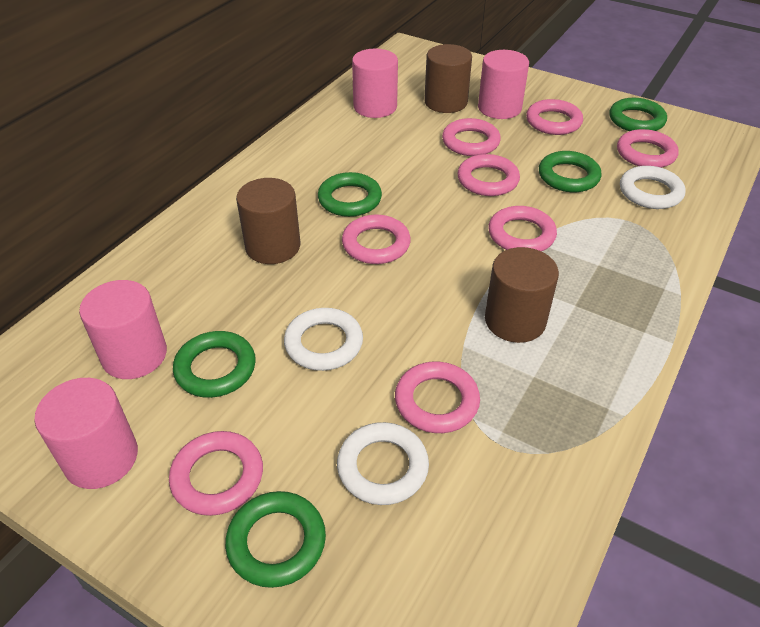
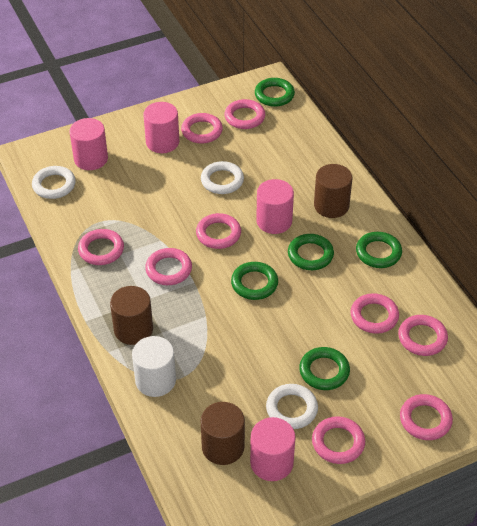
pink ring: 8 -> 9
white cylinder: 0 -> 1

